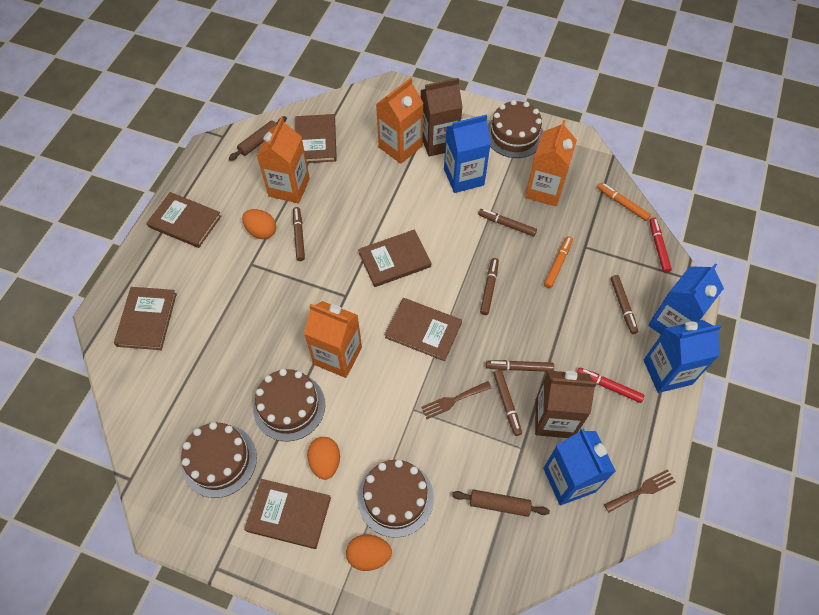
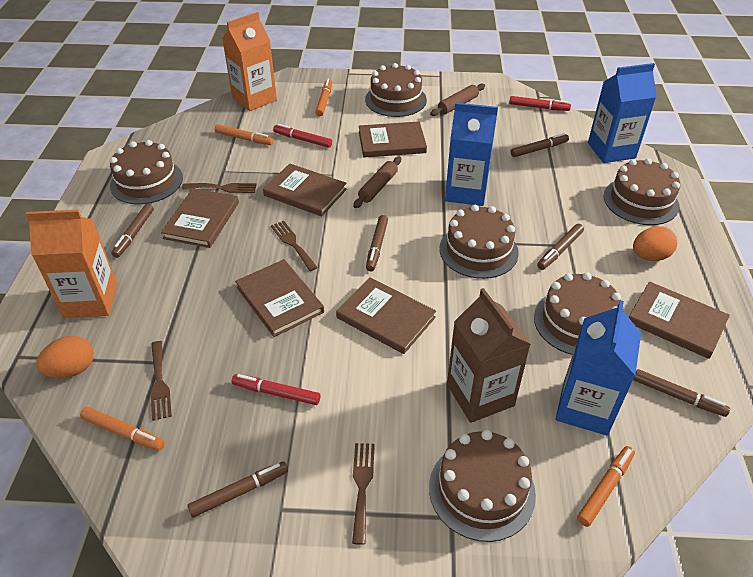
blue carton: 4 -> 3
brown cake: 4 -> 6
brown carton: 2 -> 1
brown fork: 2 -> 4
orange carton: 4 -> 2
orange egg: 3 -> 2
orange marker: 2 -> 4
red marker: 2 -> 3

